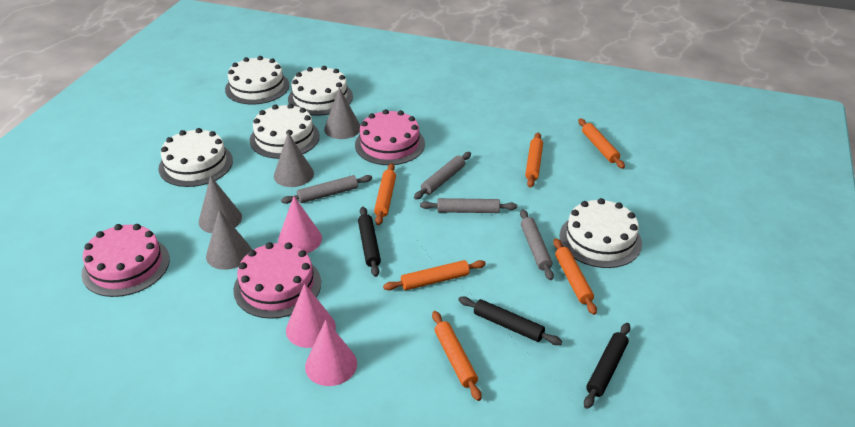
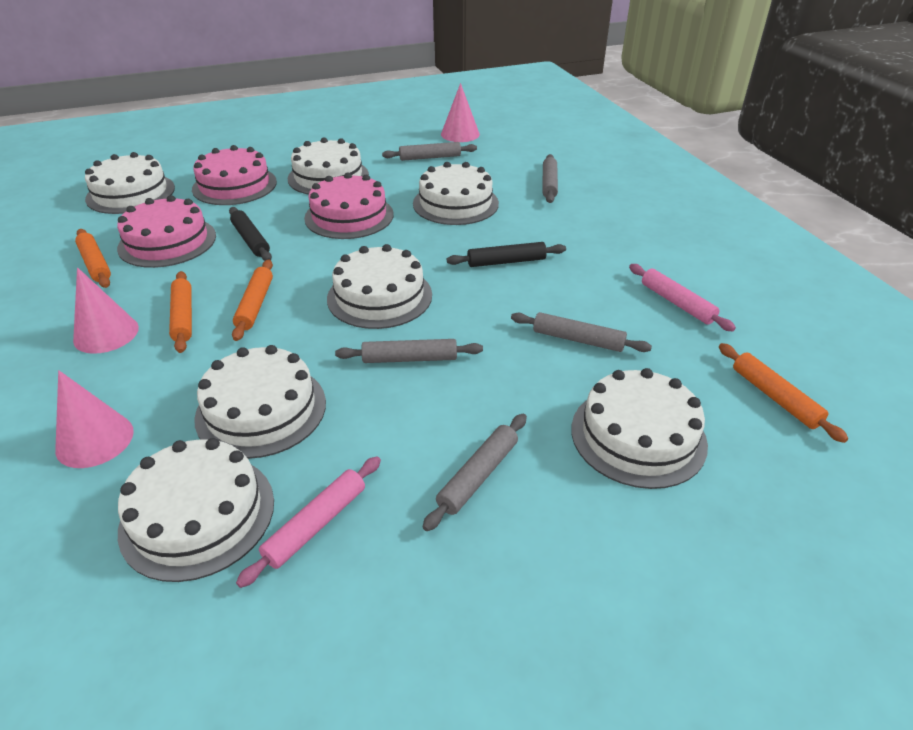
black rolling pin: 3 -> 2
grey cone: 4 -> 0
grey rolling pin: 4 -> 5
orange rolling pin: 6 -> 4
pink rolling pin: 0 -> 2
white cake: 5 -> 7

